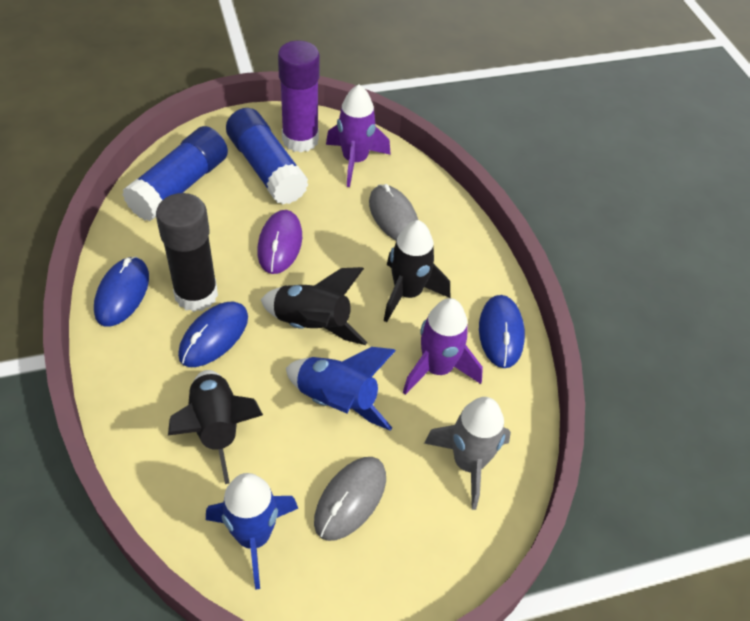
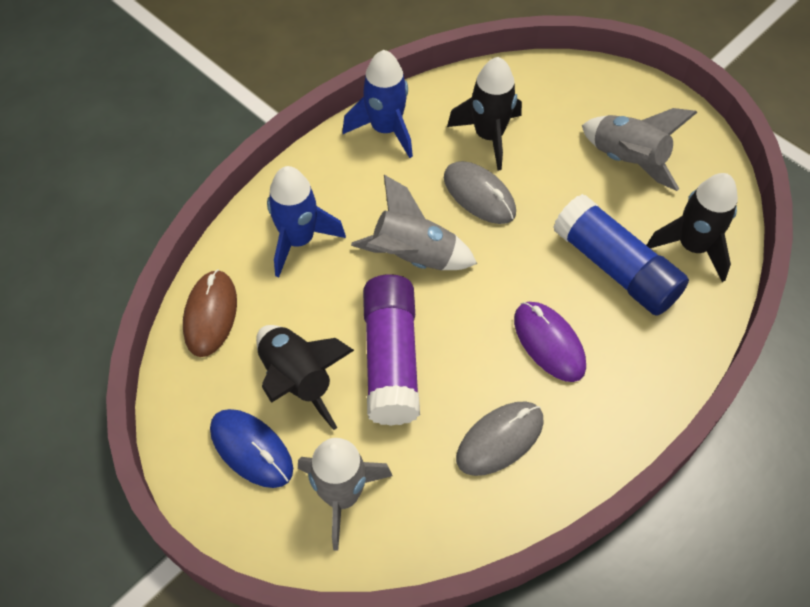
black glue stick: 1 -> 0
blue glue stick: 2 -> 1
blue mouse: 3 -> 1
brown mouse: 0 -> 1
grey rocket: 1 -> 3
purple rocket: 2 -> 0

